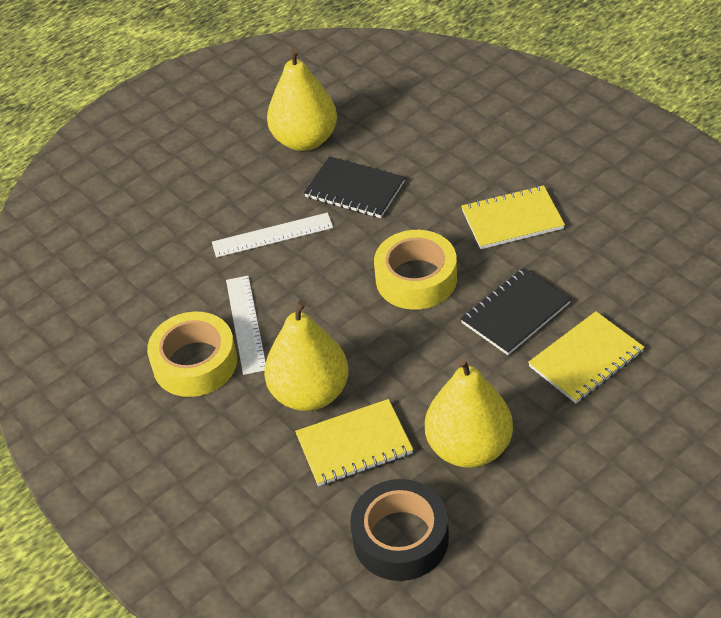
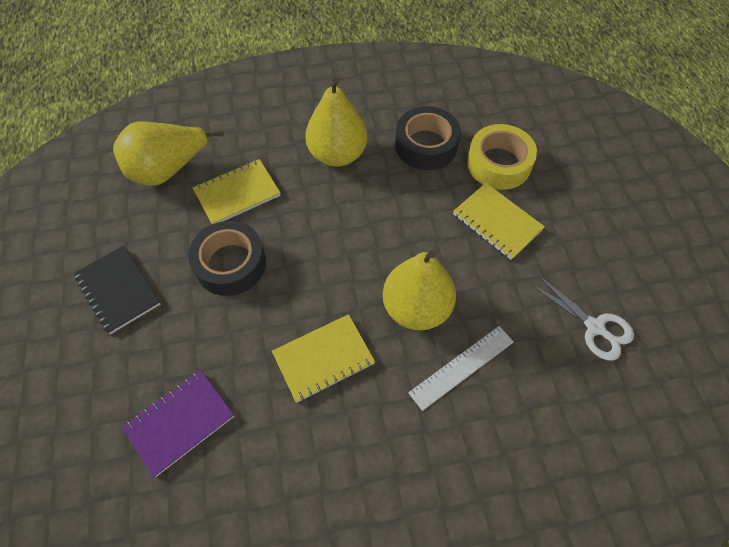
black notebook: 2 -> 1
black tape: 1 -> 2
purple notebook: 0 -> 1
white ruler: 2 -> 1
white scissors: 0 -> 1
yellow tape: 2 -> 1

